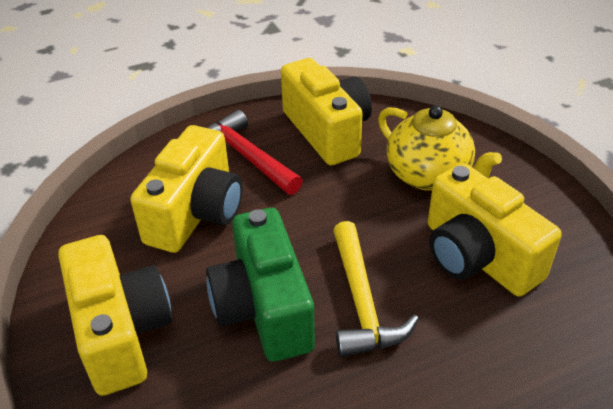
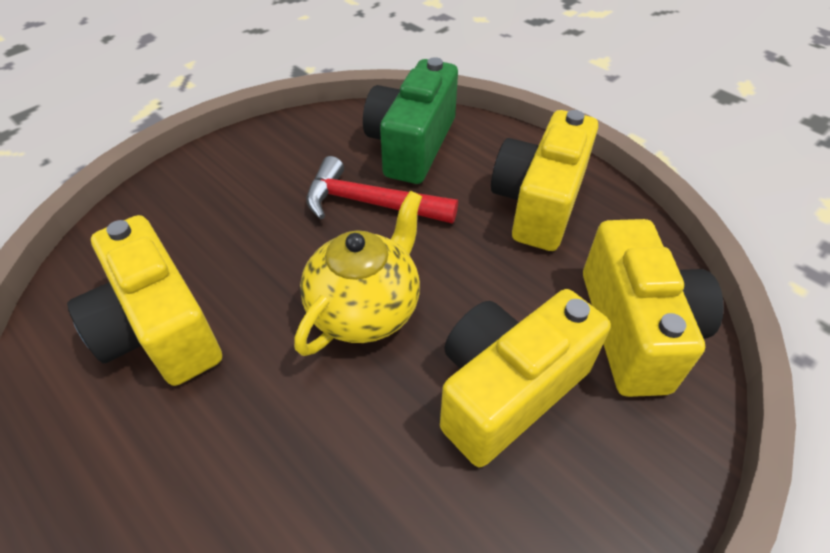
yellow hammer: 1 -> 0

